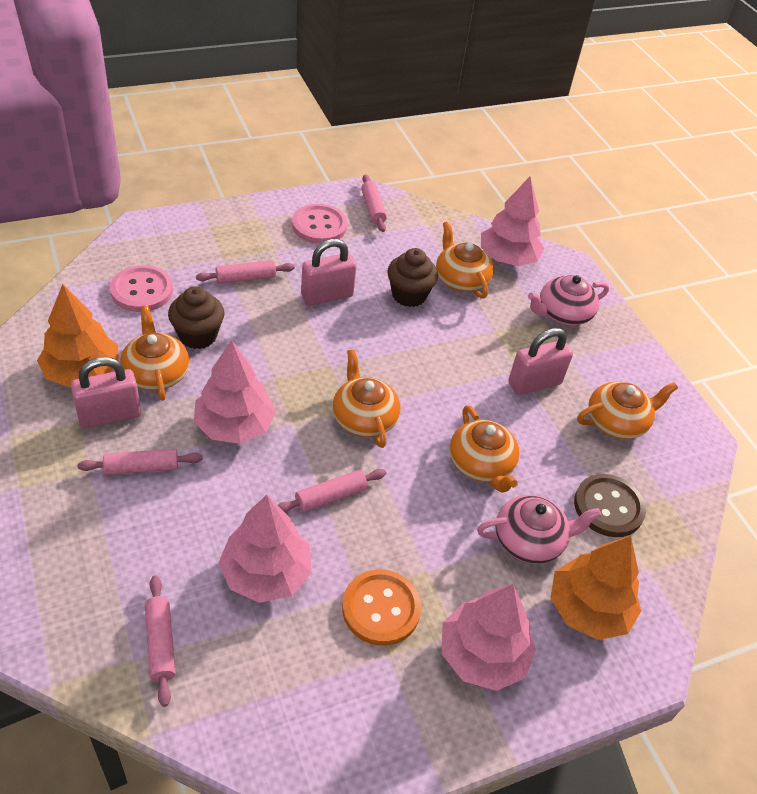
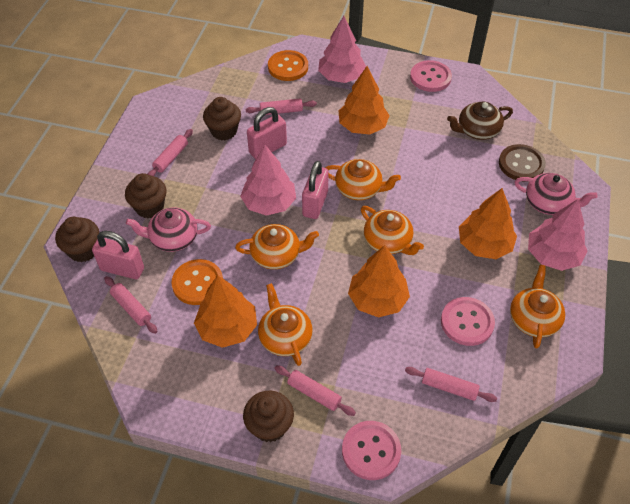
brown cupcake: 2 -> 4
brown teapot: 0 -> 1
orange button: 1 -> 2
orange tree: 2 -> 4
pink button: 2 -> 3
pink tree: 4 -> 3

